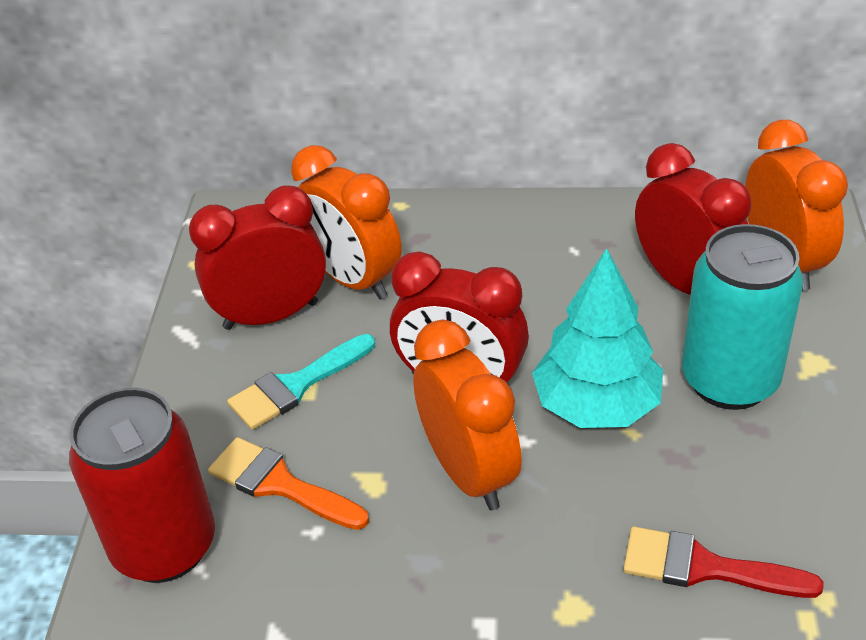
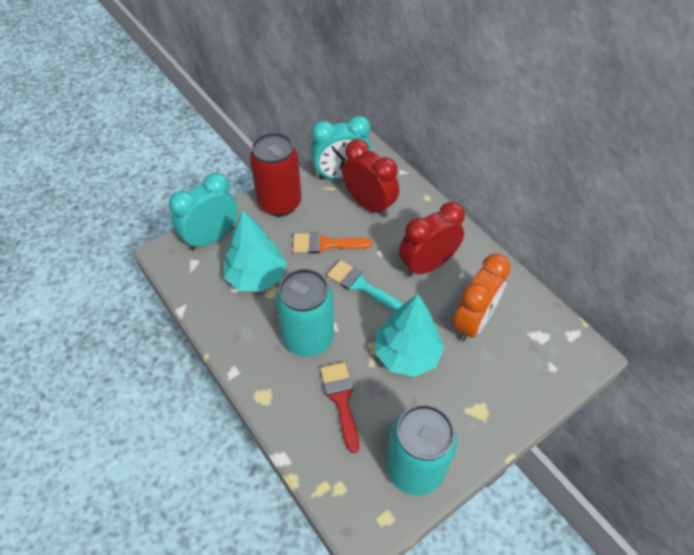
orange clock: 3 -> 1
red clock: 3 -> 2
turquoise can: 1 -> 2
turquoise clock: 0 -> 2
turquoise tree: 1 -> 2

